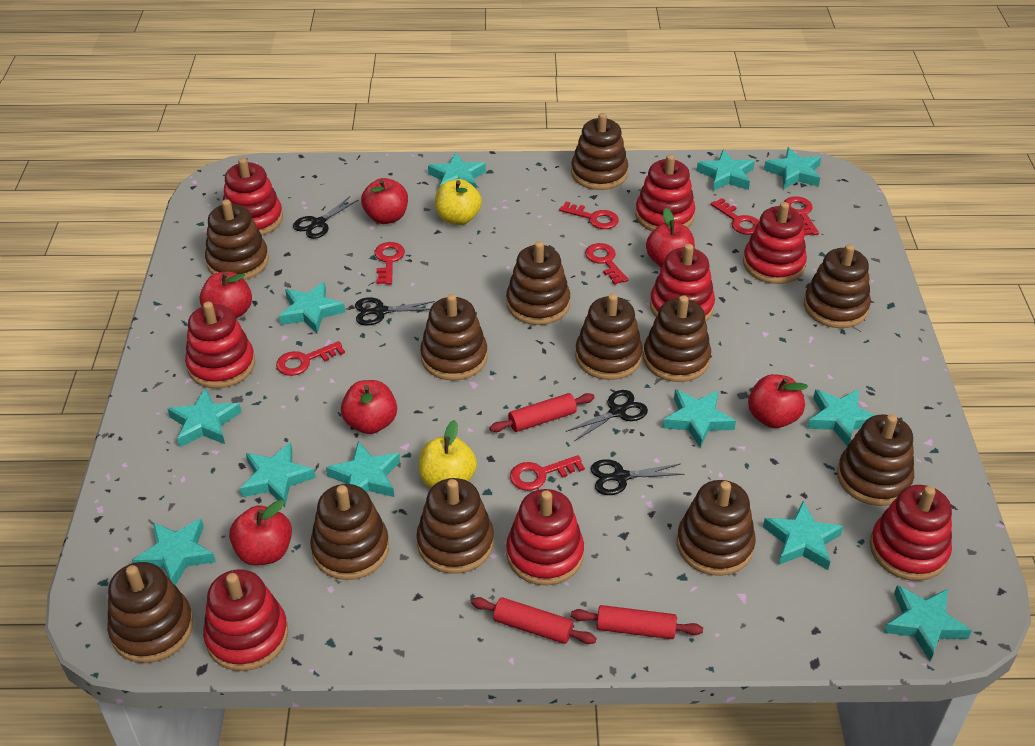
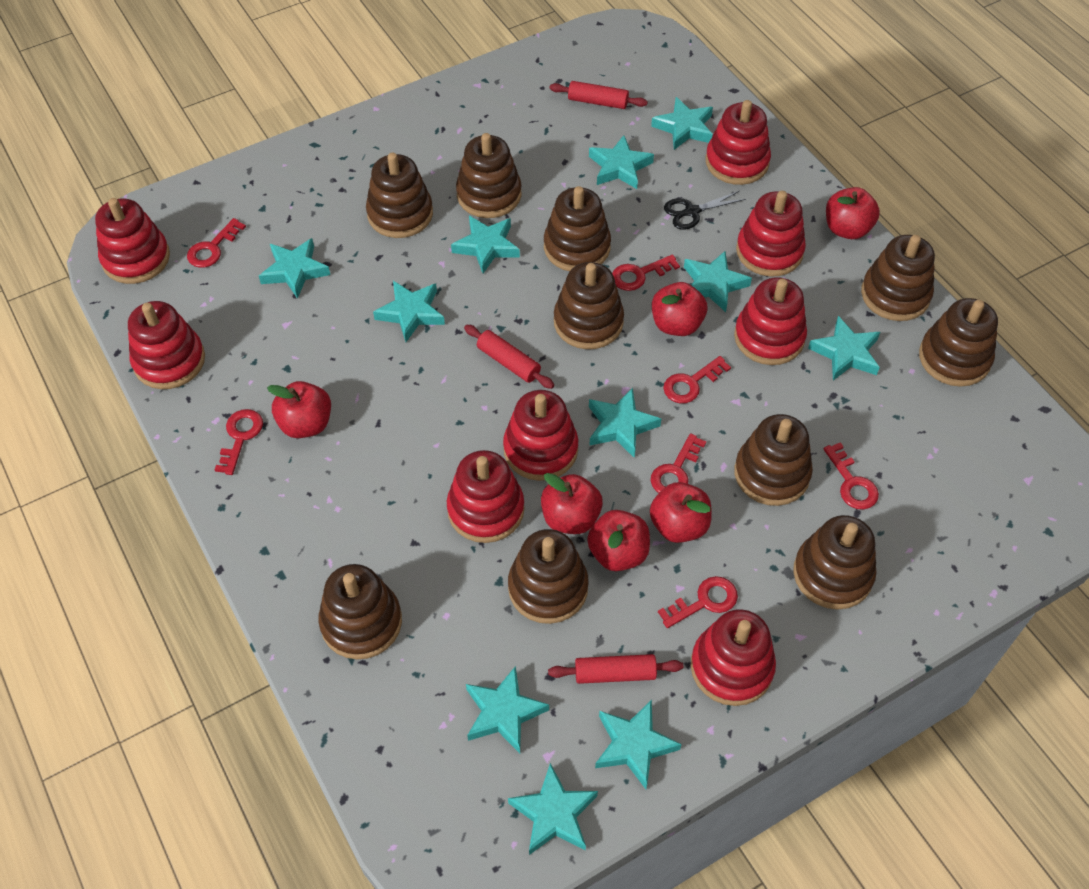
black scissors: 4 -> 1
brown stacking toy: 12 -> 10
turquoise star: 12 -> 11
yellow apple: 2 -> 0

